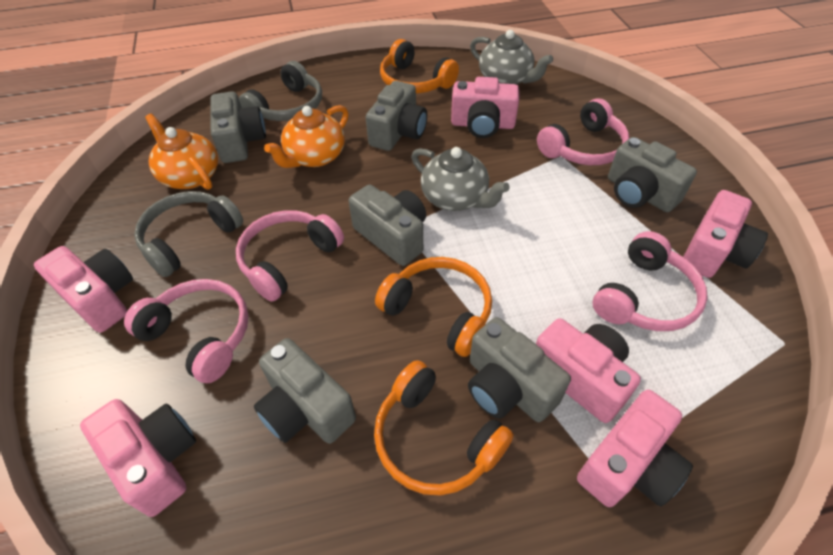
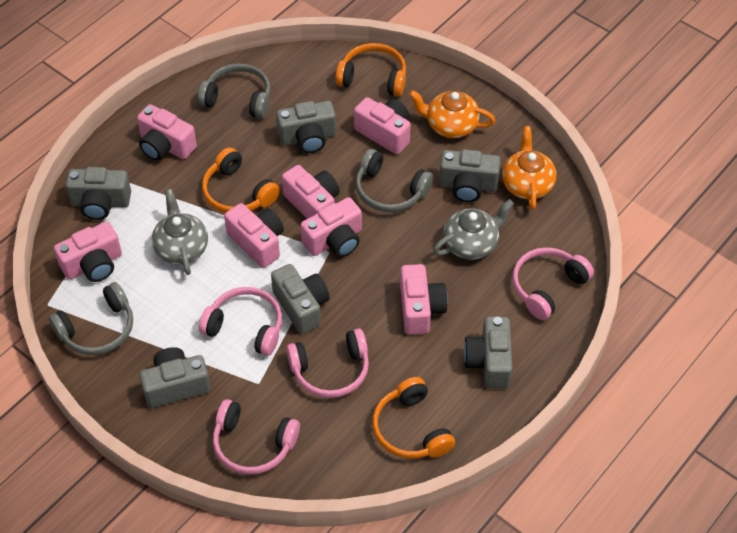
grey headphones: 2 -> 3
pink camera: 6 -> 7

